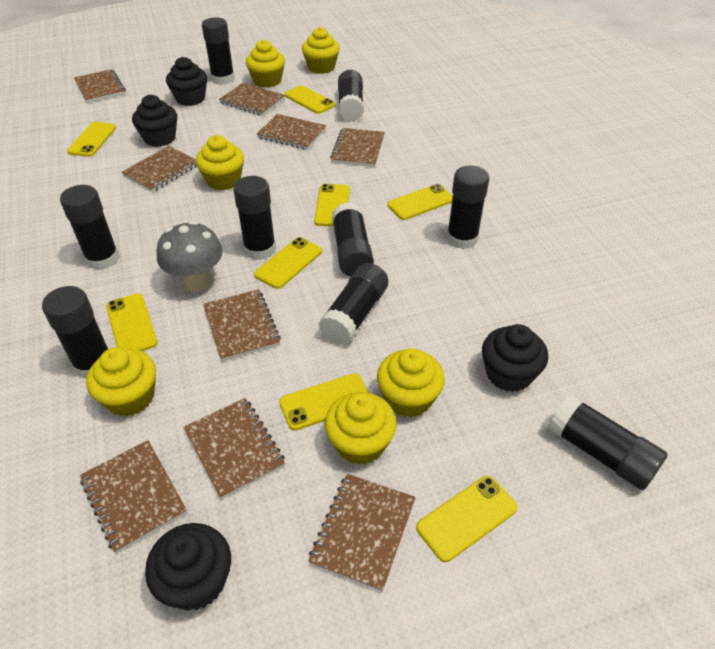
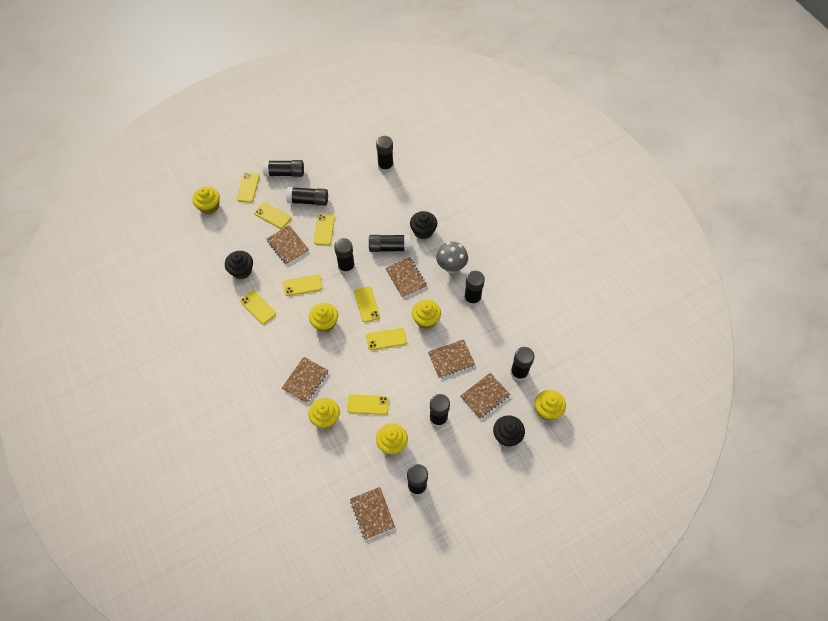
black cupcake: 4 -> 3
brown notebook: 9 -> 6

